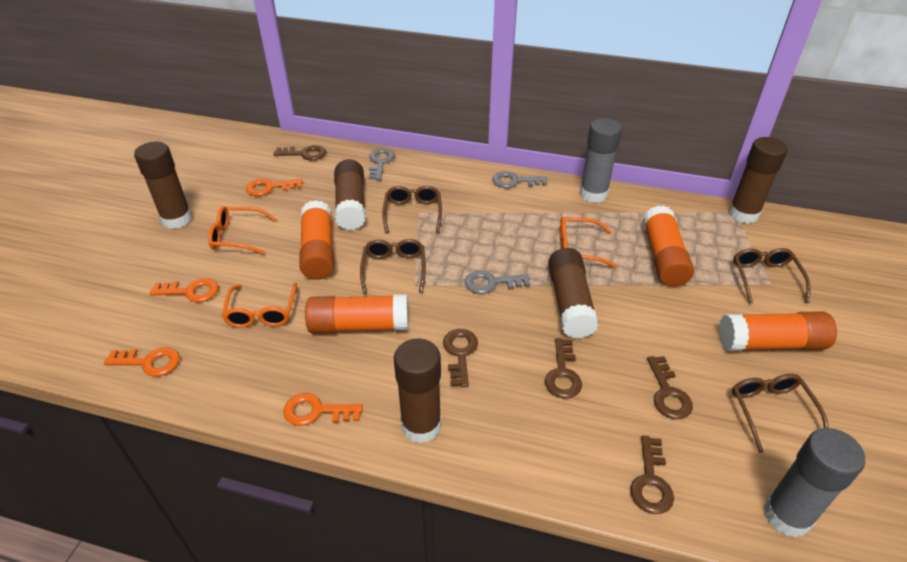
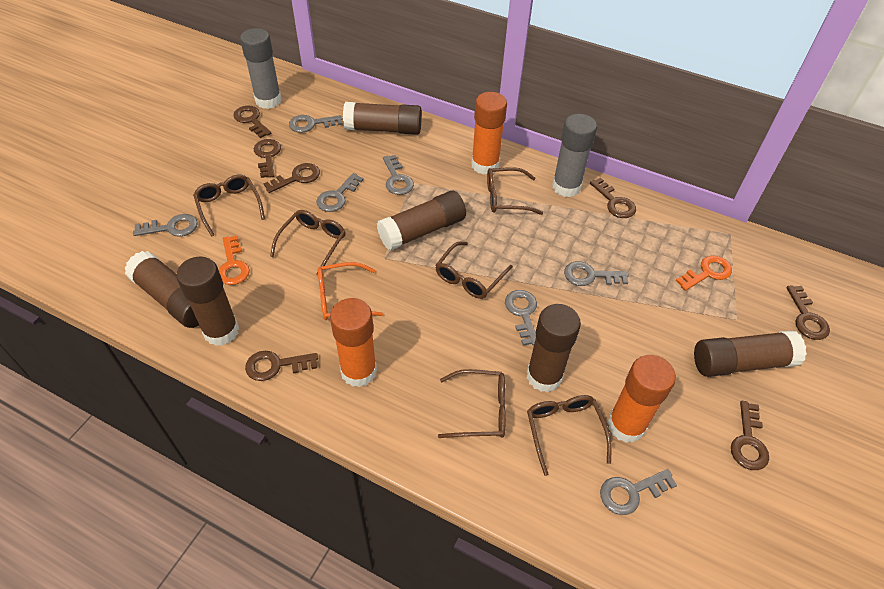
brown glasses: 4 -> 6
brown glue stick: 5 -> 6
brown key: 5 -> 7
grey key: 3 -> 7
orange glasses: 3 -> 1
orange glue stick: 4 -> 3
orange key: 4 -> 2

